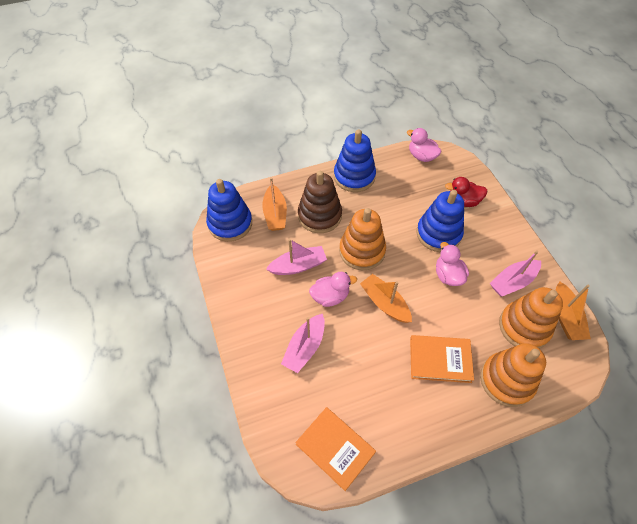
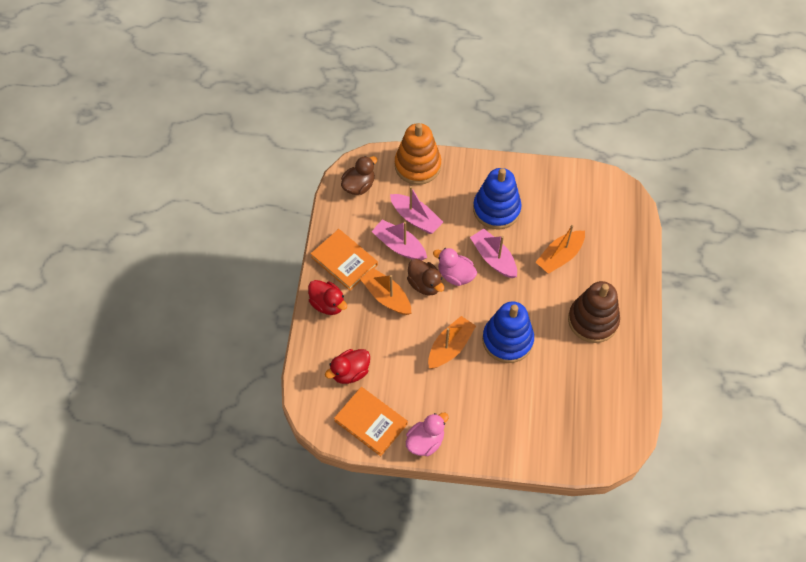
blue stacking toy: 3 -> 2
brown duck: 0 -> 2
orange stacking toy: 3 -> 1
pink duck: 3 -> 2
red duck: 1 -> 2

